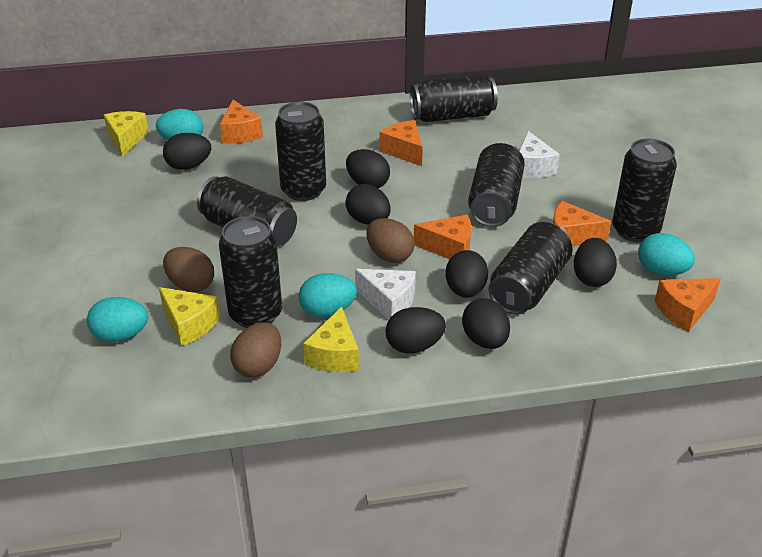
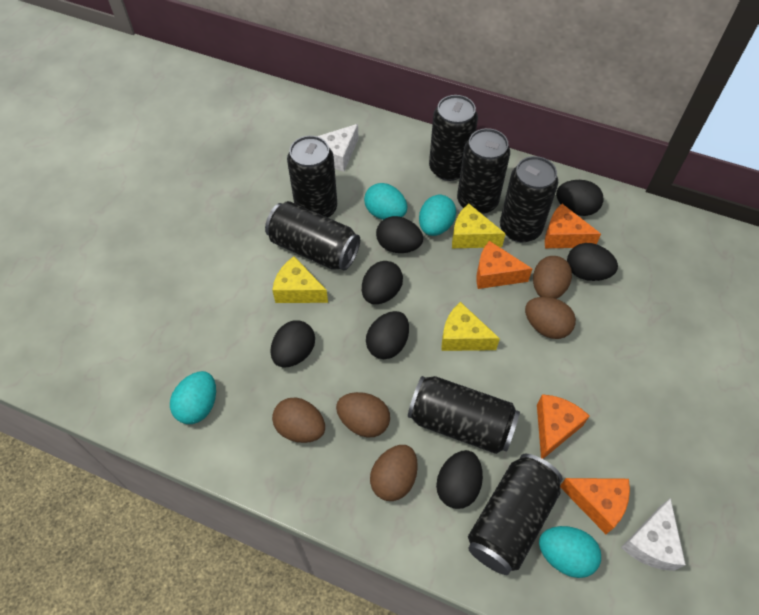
brown egg: 3 -> 5
orange cheese: 5 -> 4

